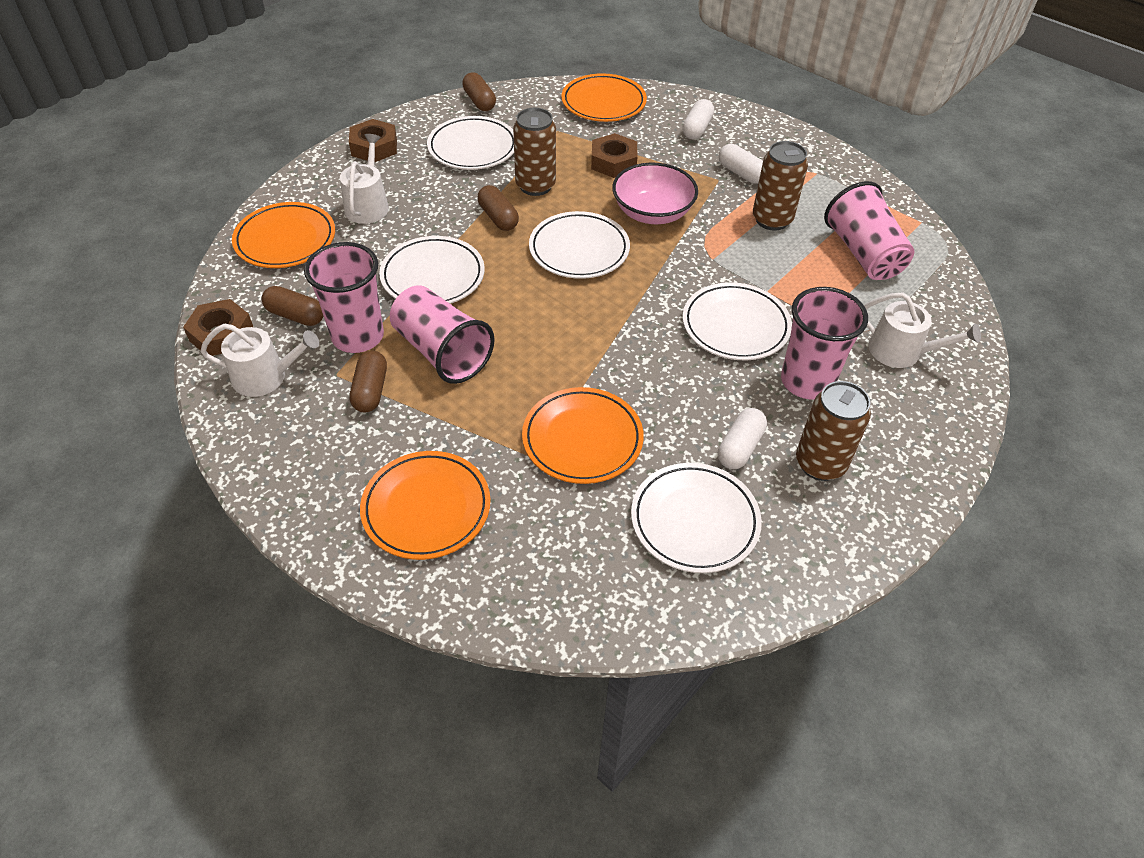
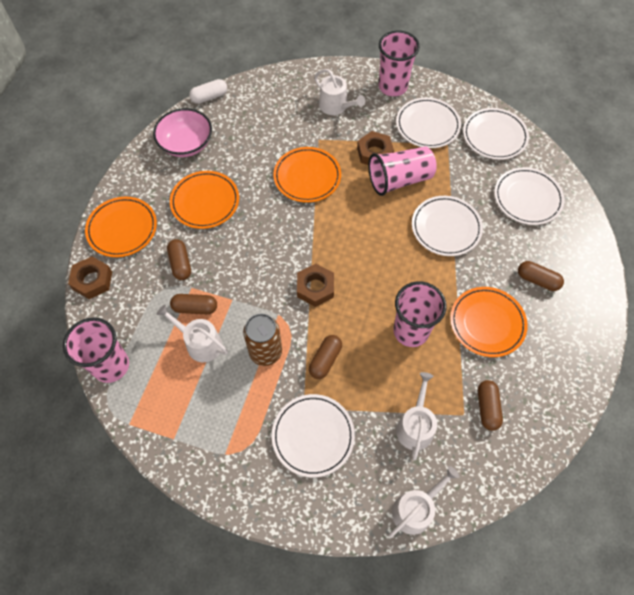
brown can: 3 -> 1
brown capsule: 4 -> 5
white capsule: 3 -> 1
white watering can: 3 -> 4

